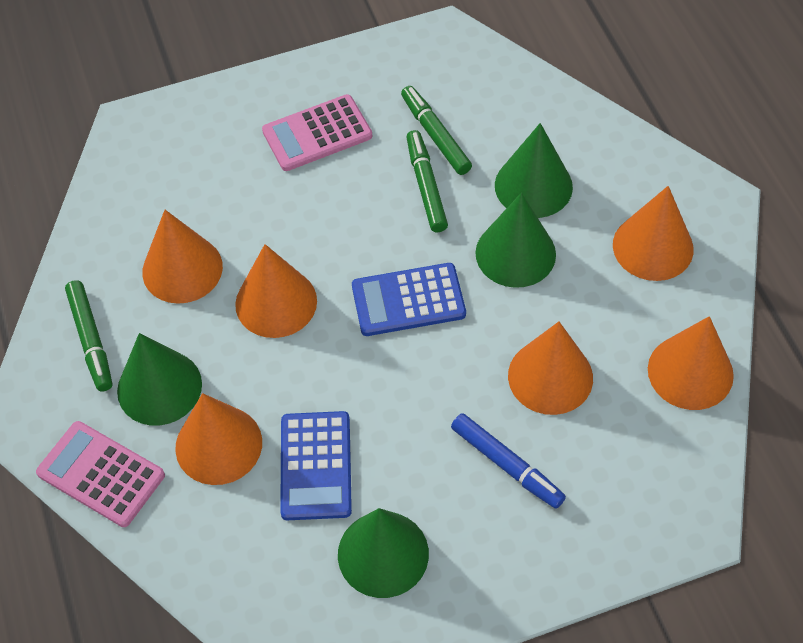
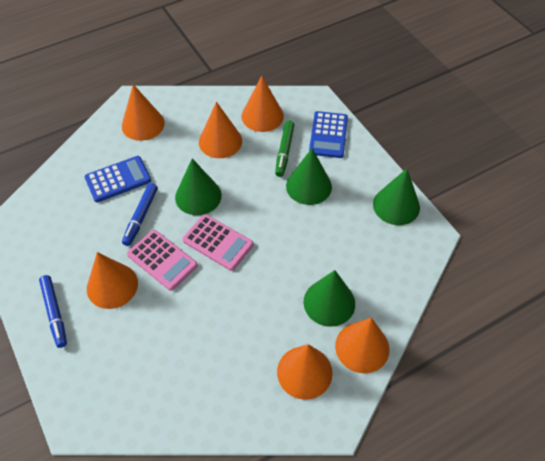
blue marker: 1 -> 2
green marker: 3 -> 1

